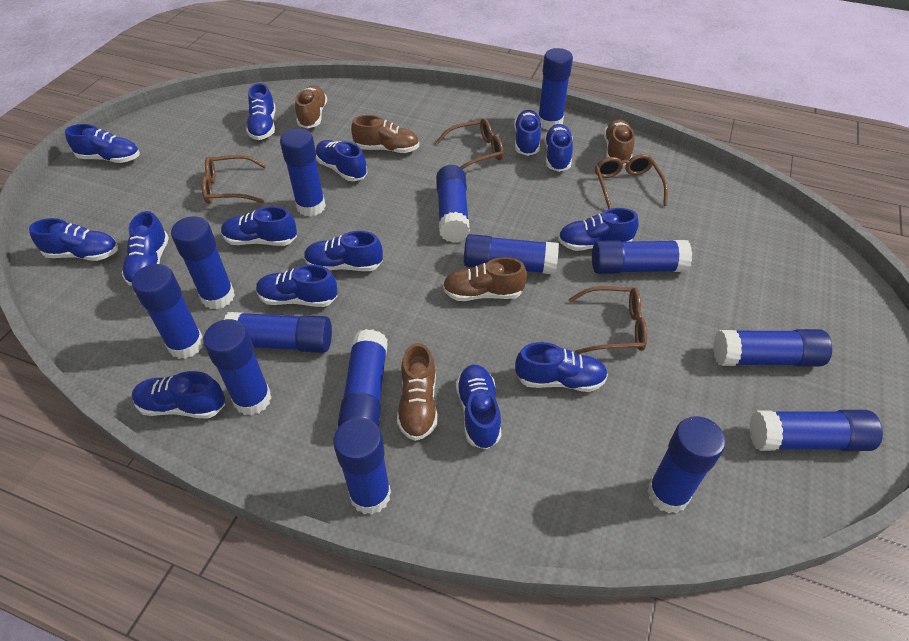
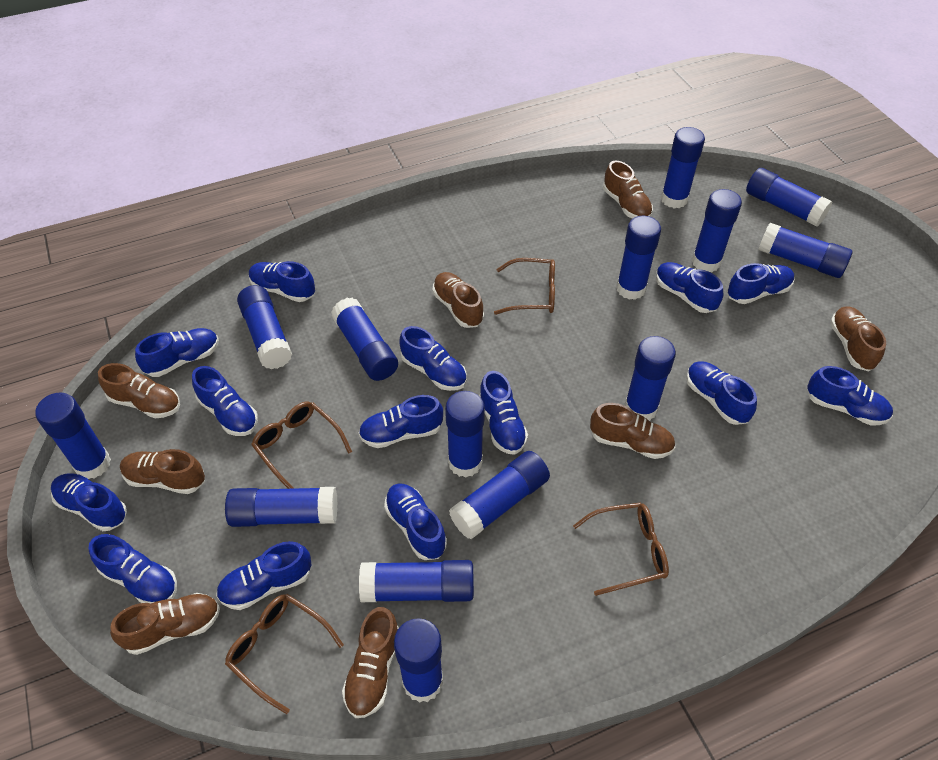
brown shoe: 5 -> 8

